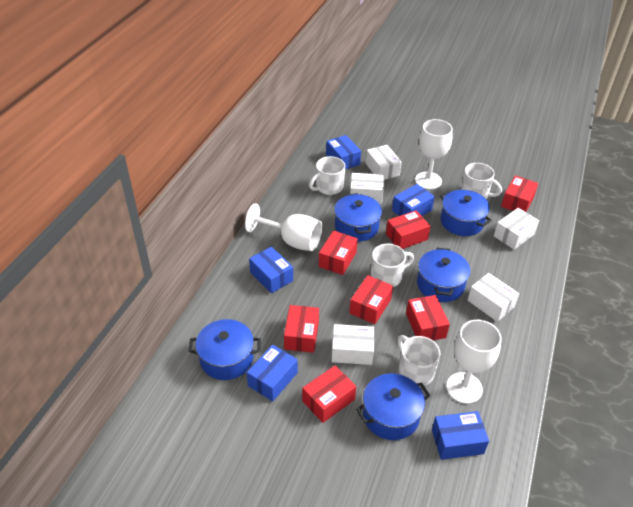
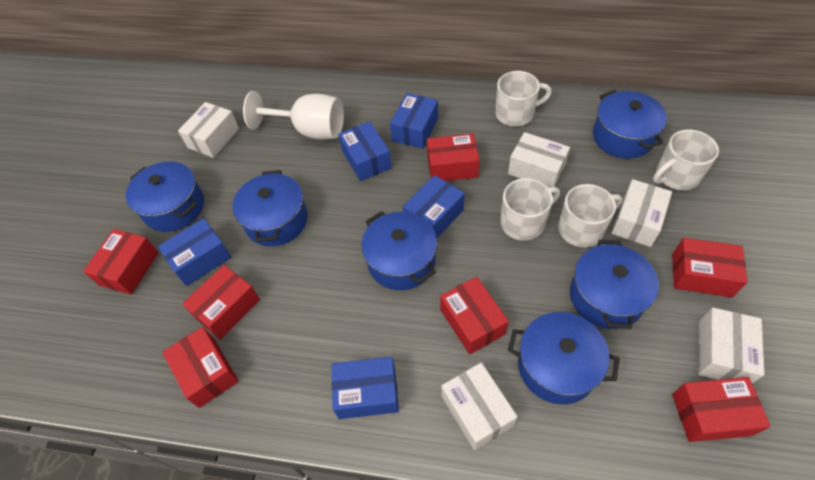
blue pot: 5 -> 6
white goblet: 3 -> 1

